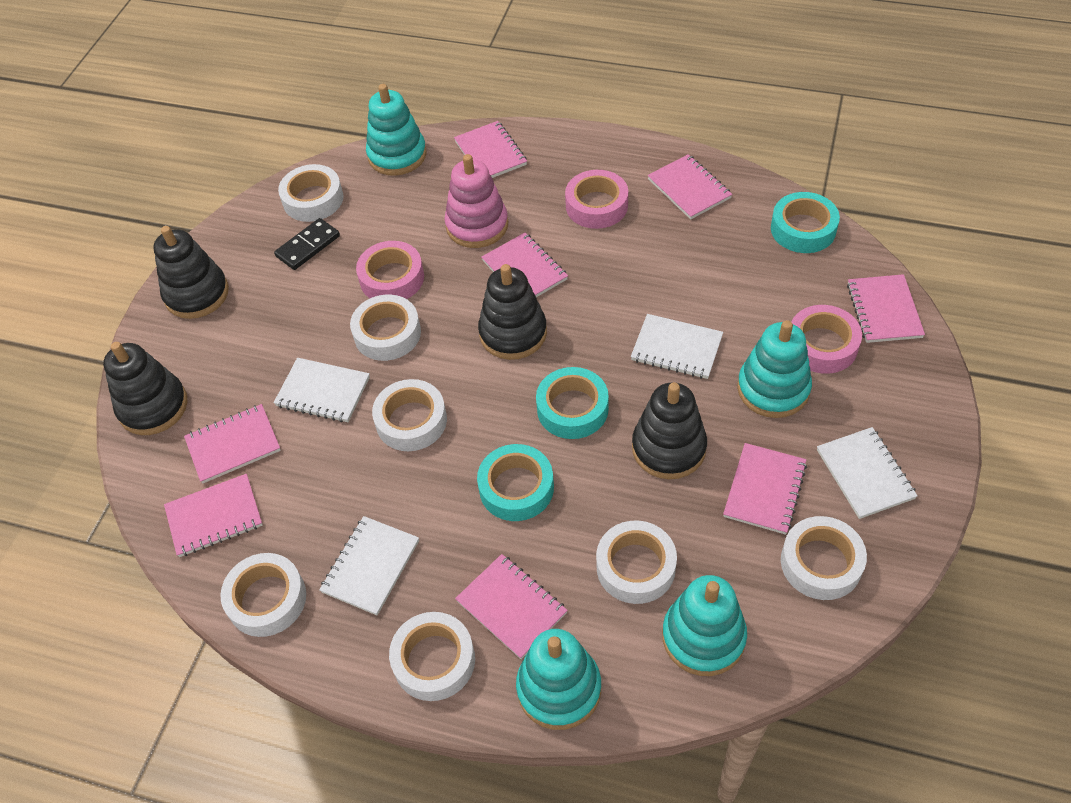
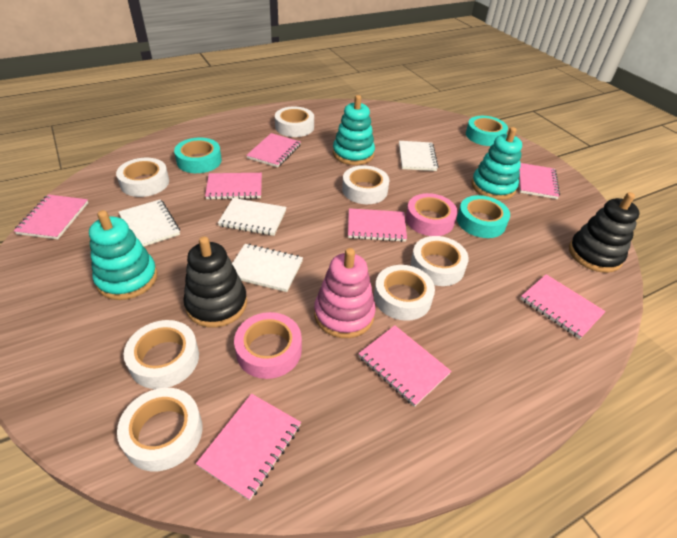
black domino: 1 -> 0
black stacking toy: 4 -> 2
pink tape: 3 -> 2
turquoise stacking toy: 4 -> 3

